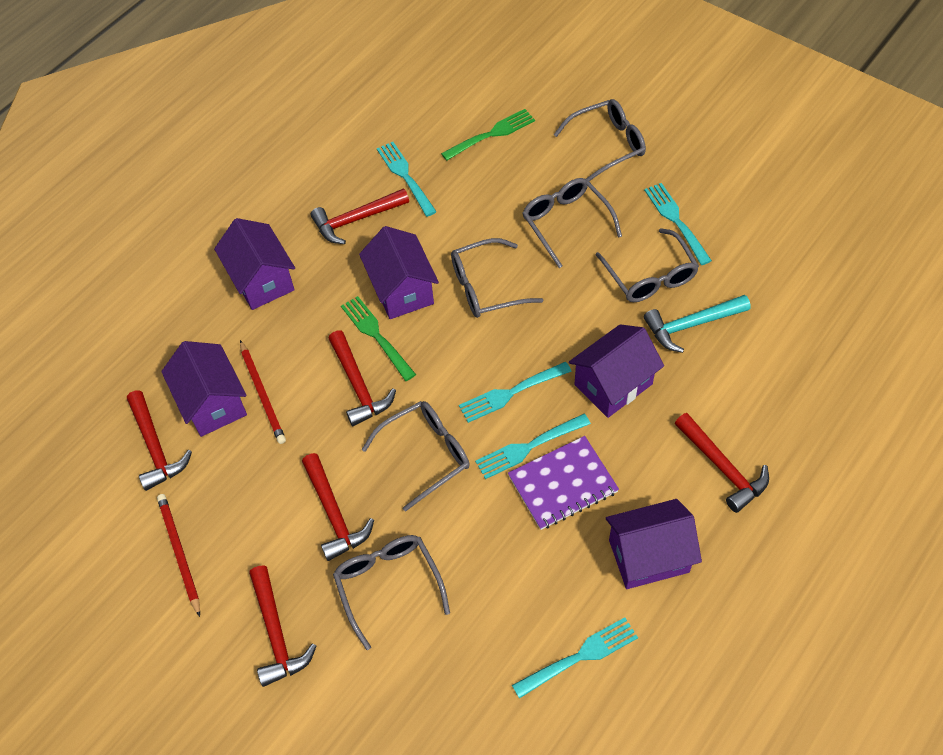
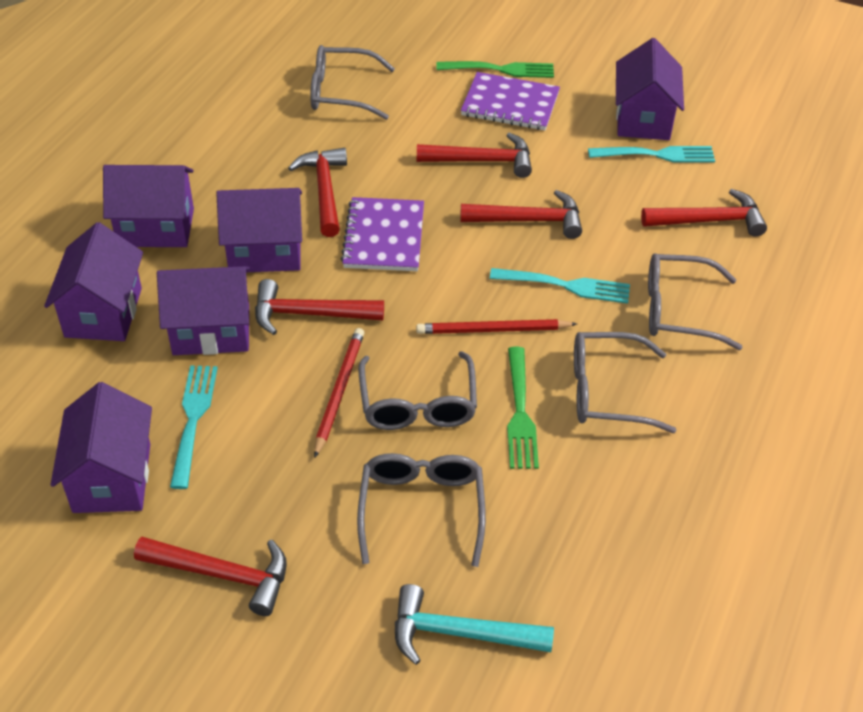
grey glasses: 6 -> 5
purple house: 5 -> 6
purple notebook: 1 -> 2
turquoise fork: 5 -> 3

